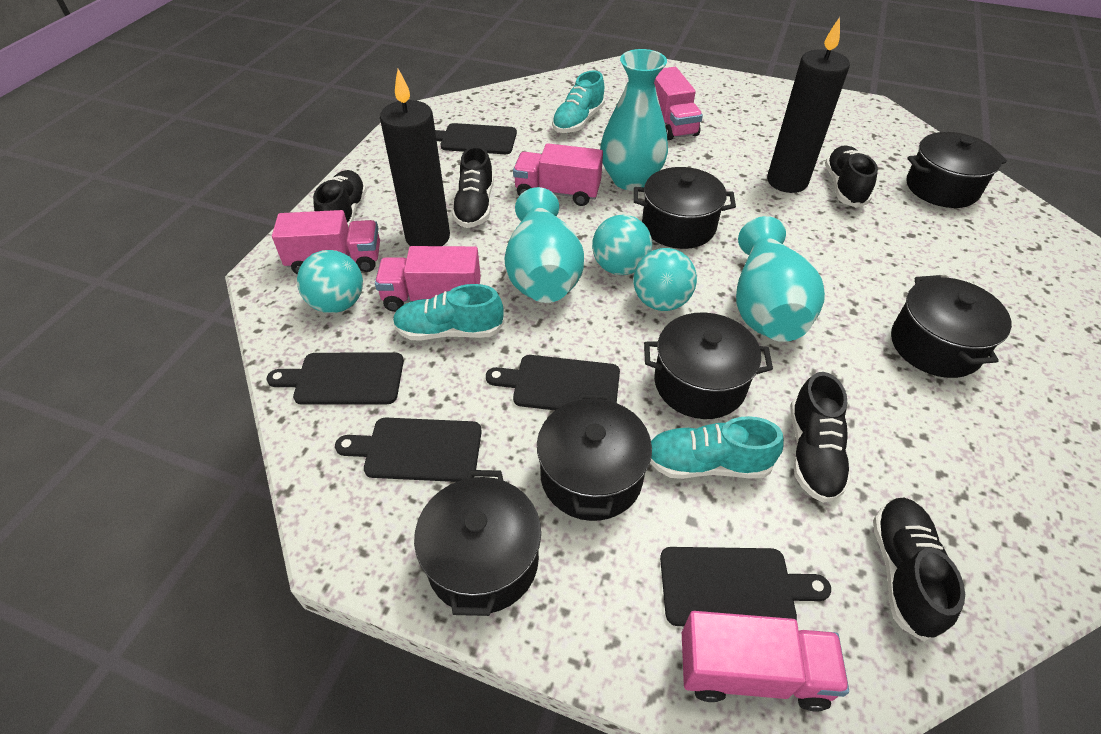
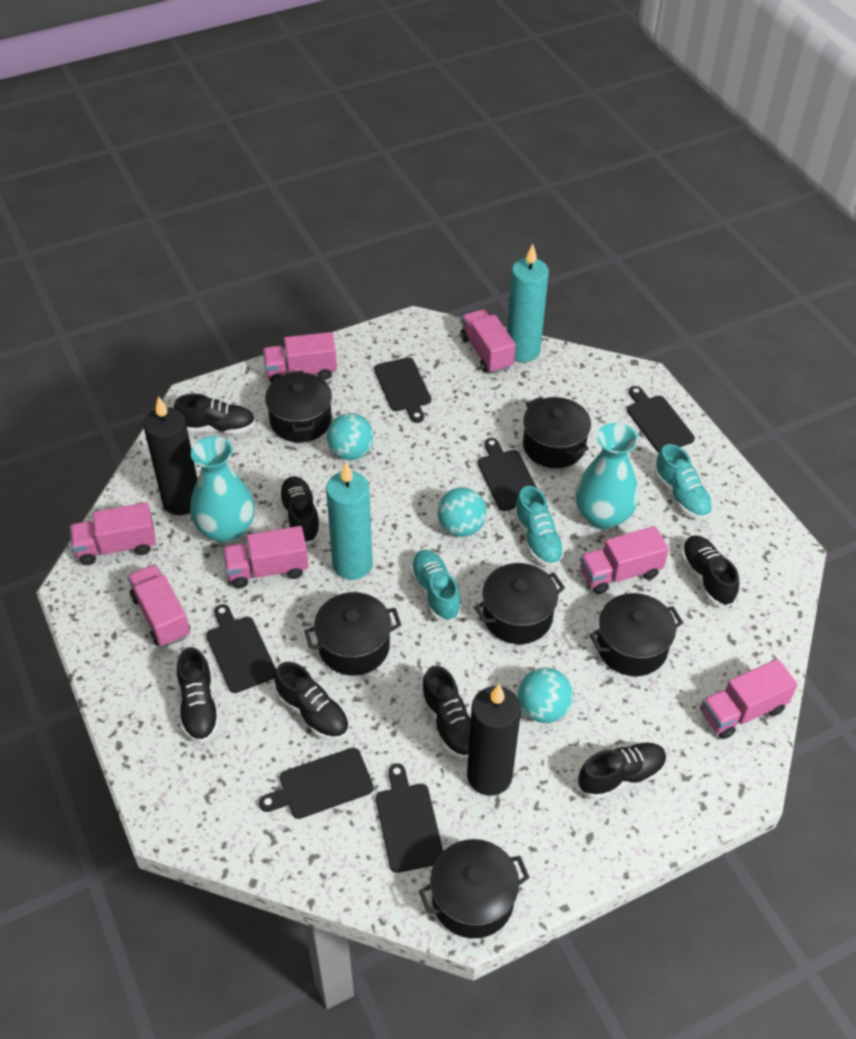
black cutting board: 5 -> 6
black shoe: 5 -> 7
pink truck: 5 -> 7
turquoise candle: 0 -> 2
turquoise vase: 3 -> 2

